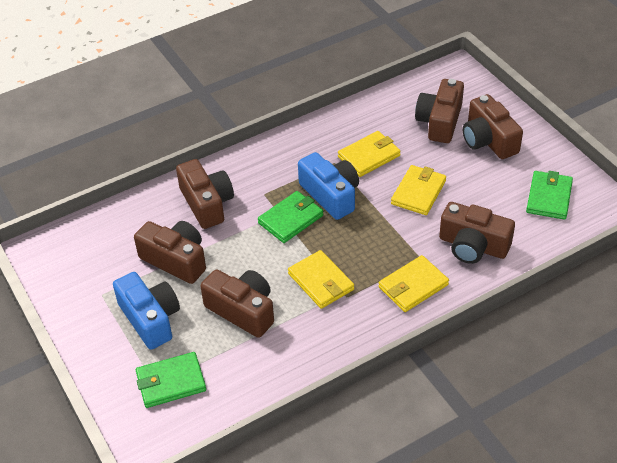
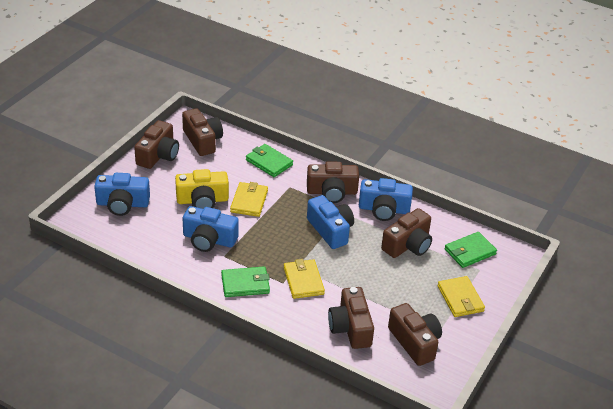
blue camera: 2 -> 4
yellow camera: 0 -> 1
yellow wallet: 4 -> 3

